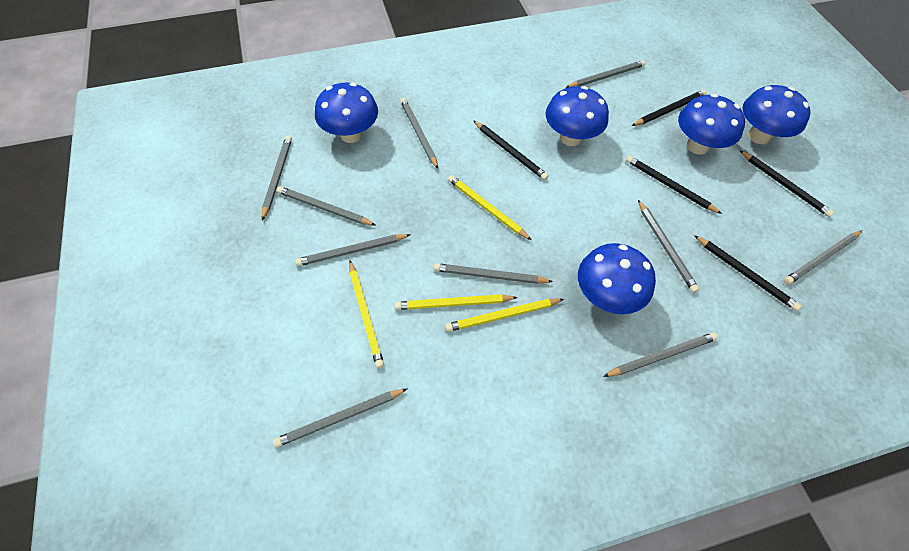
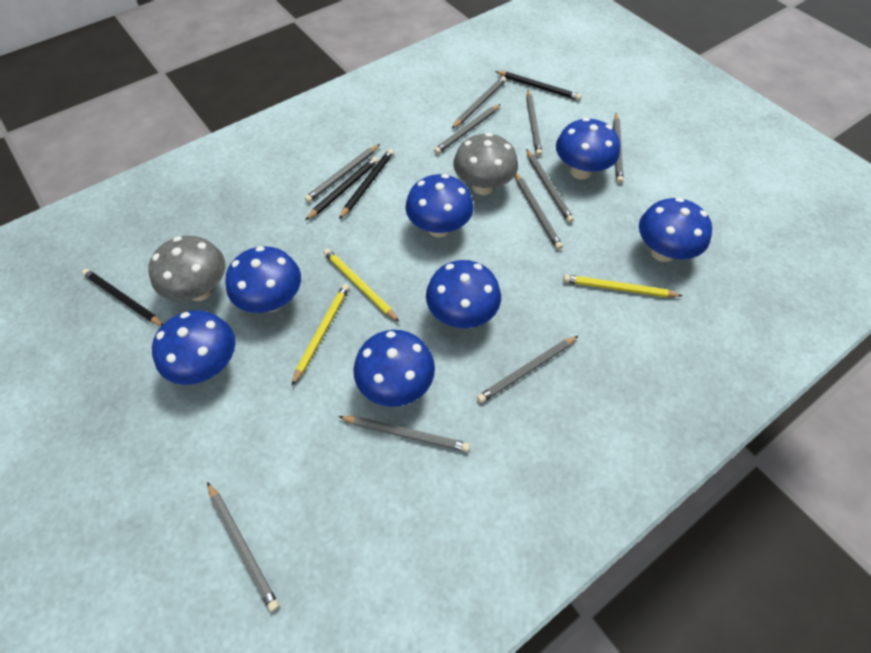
black pencil: 5 -> 4
blue mushroom: 5 -> 7
grey mushroom: 0 -> 2
yellow pencil: 4 -> 3

